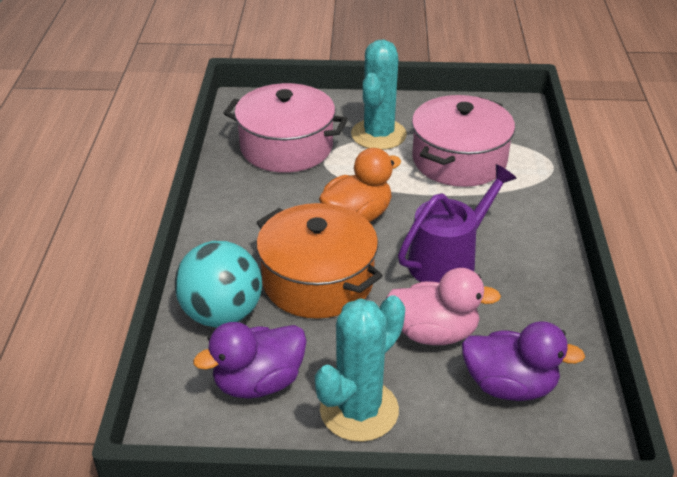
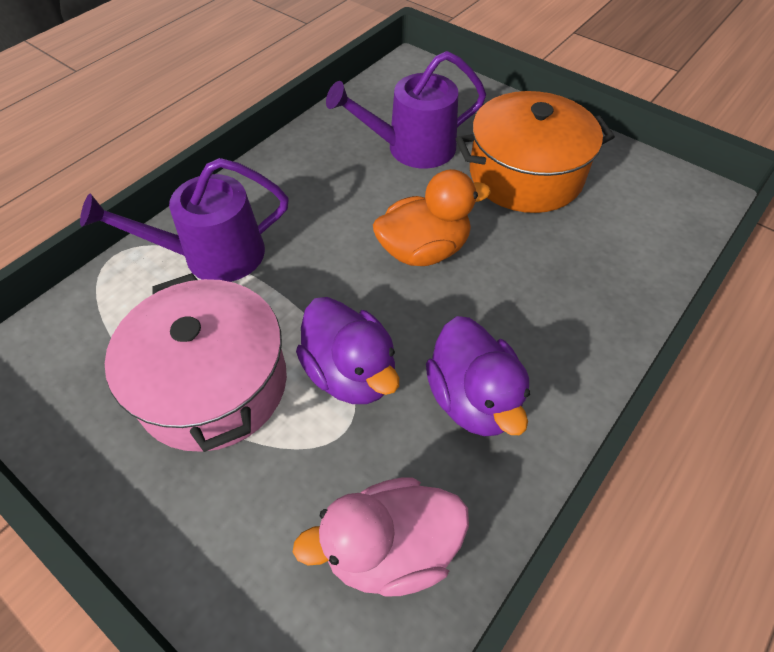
pink pot: 2 -> 1
purple watering can: 1 -> 2
turquoise ball: 1 -> 0
turquoise cactus: 2 -> 0

